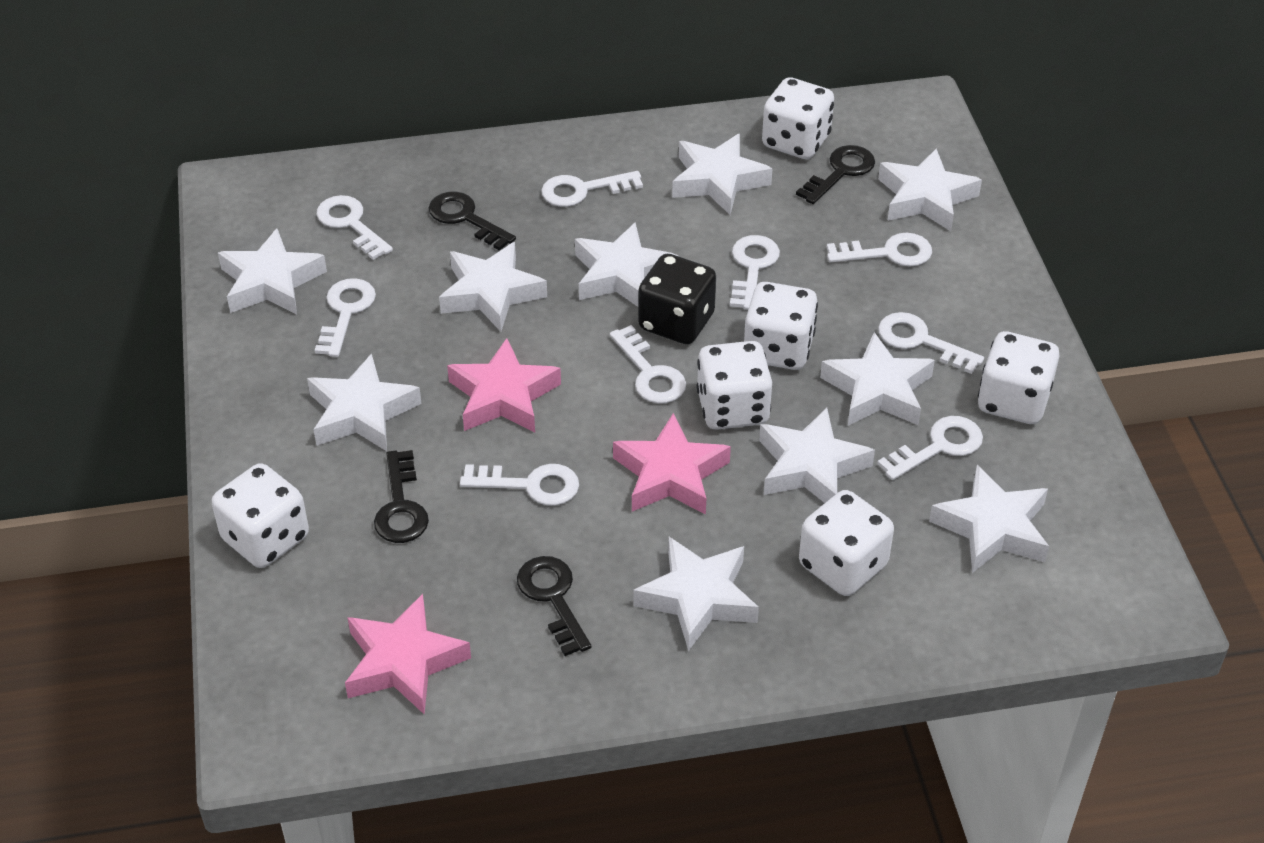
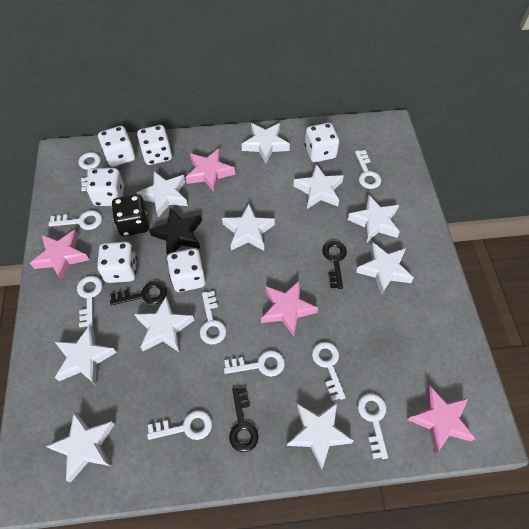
black key: 4 -> 3
black star: 0 -> 1
pink star: 3 -> 4

